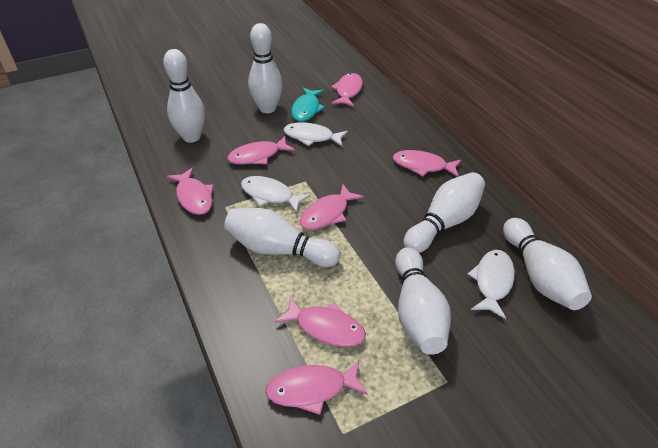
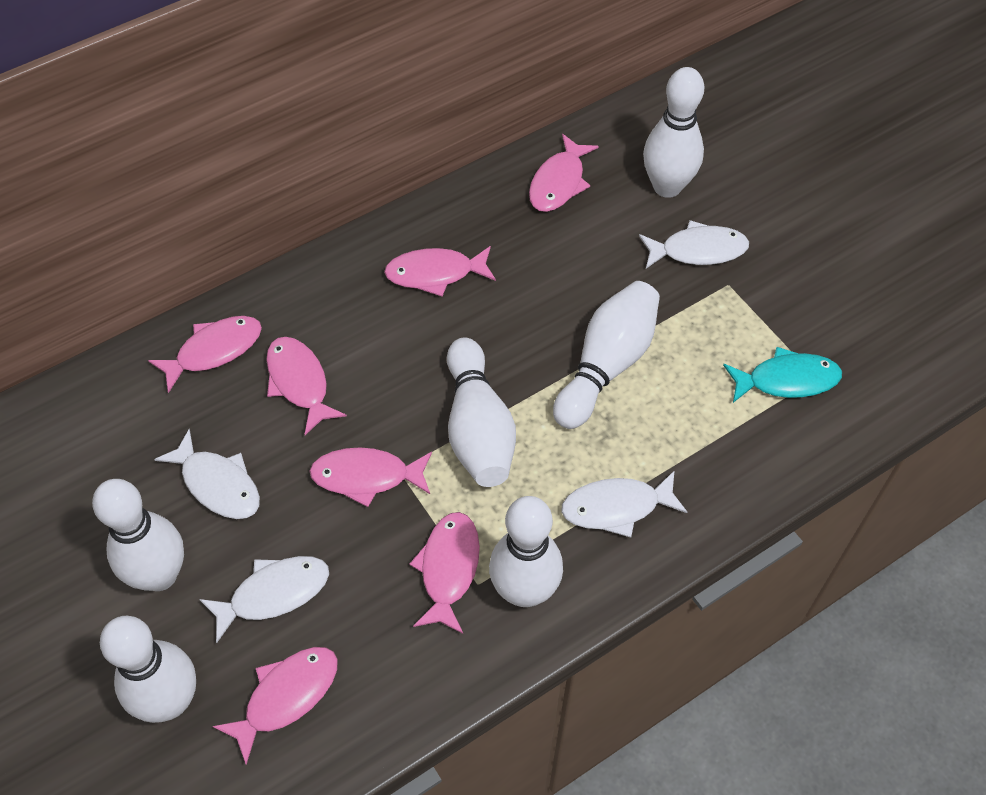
white fish: 3 -> 4

